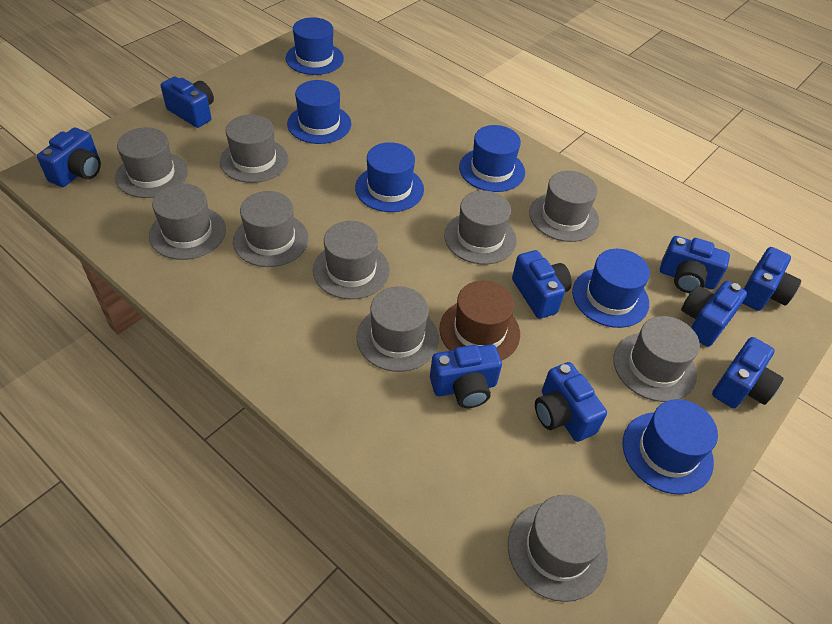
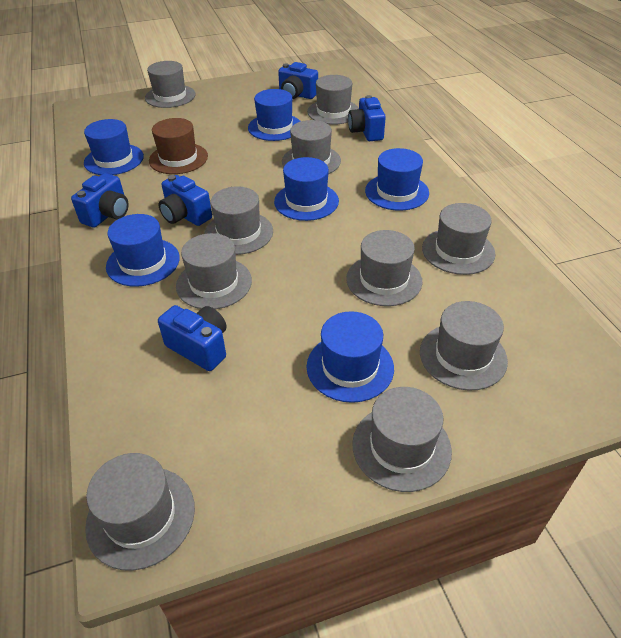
blue camera: 9 -> 5

